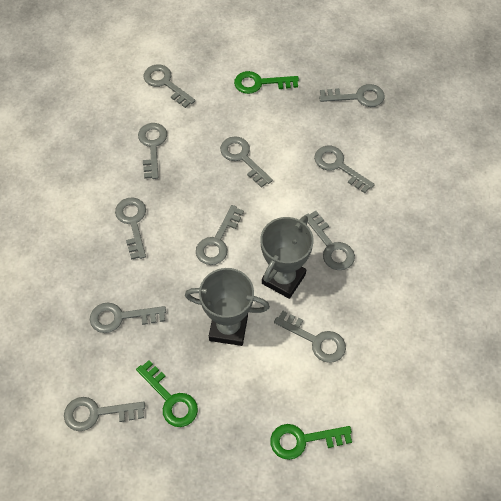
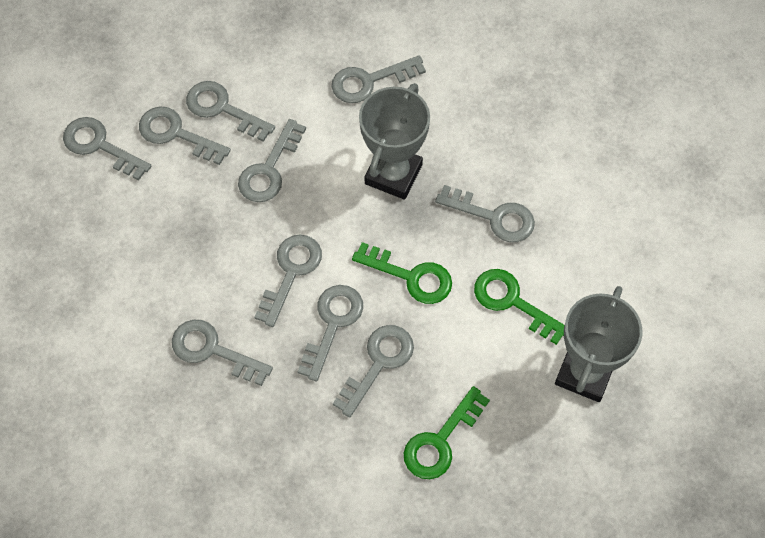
grey key: 11 -> 10

